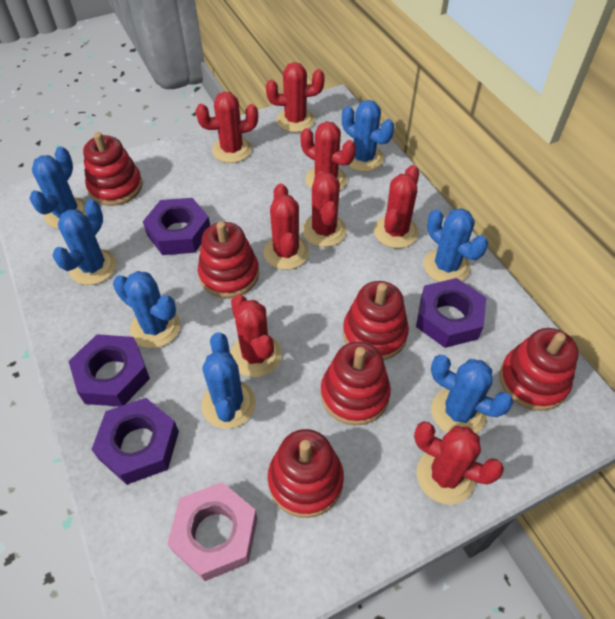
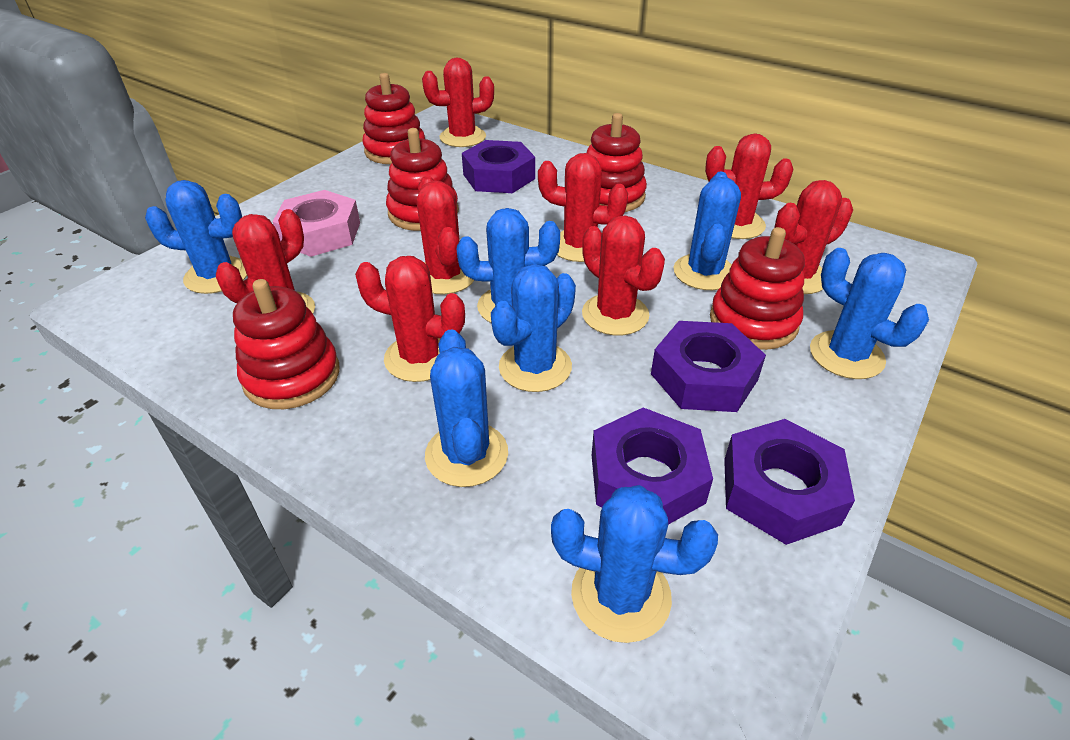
red stacking toy: 6 -> 5

